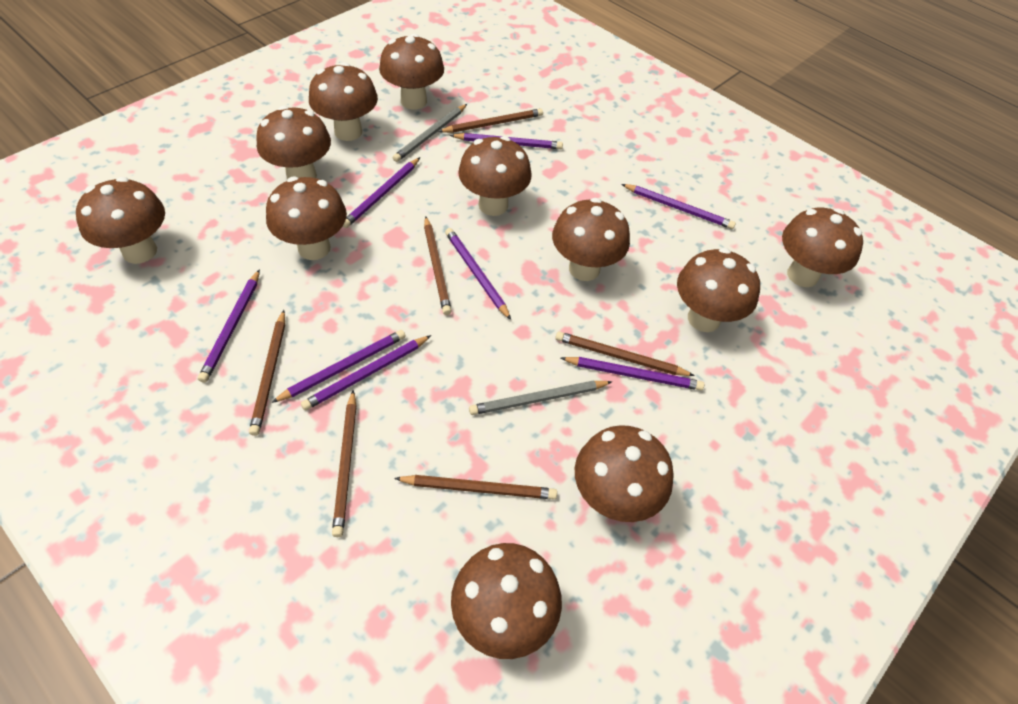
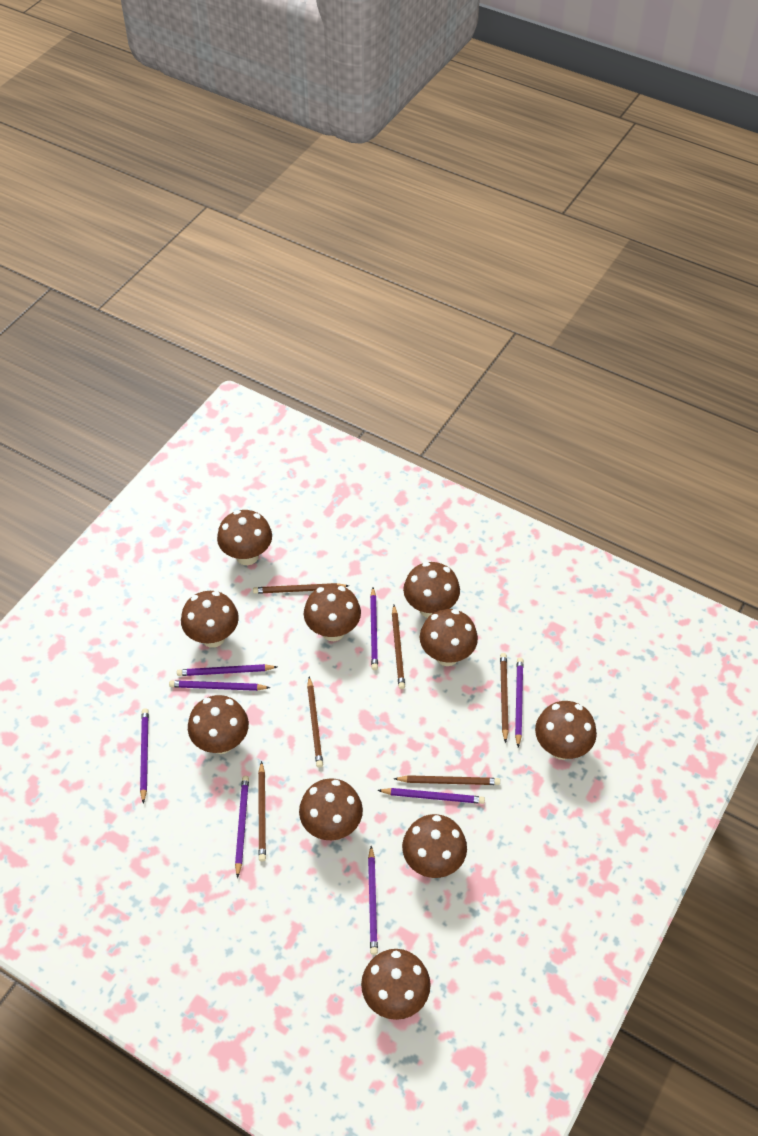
brown mushroom: 11 -> 10
grey pencil: 2 -> 0

